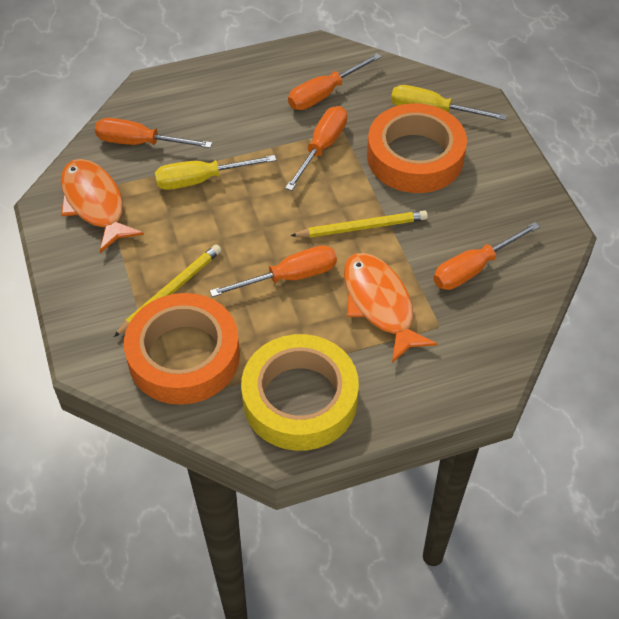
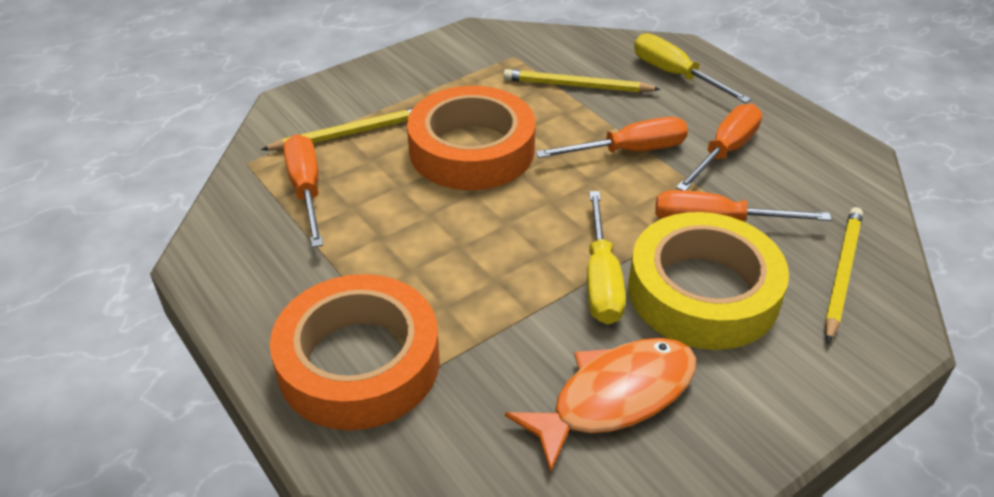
orange fish: 2 -> 1
orange screwdriver: 5 -> 4
yellow pencil: 2 -> 3

